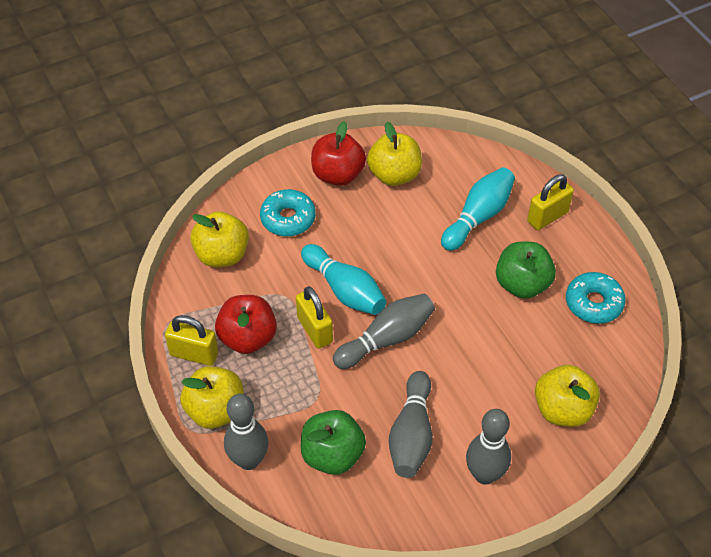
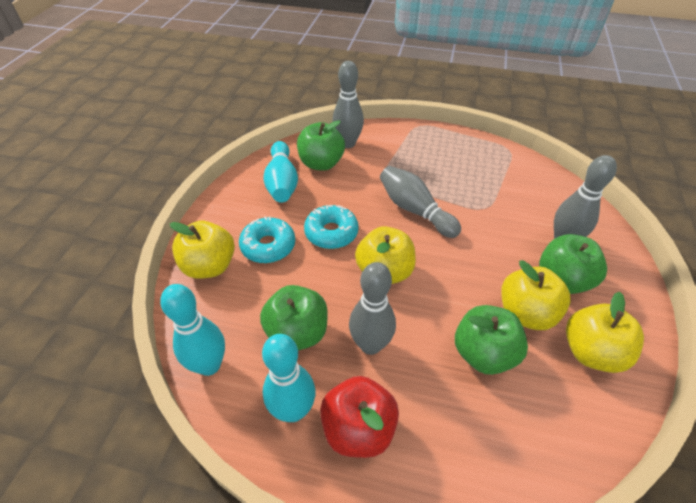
green apple: 2 -> 4
red apple: 2 -> 1
turquoise bowling pin: 2 -> 3
yellow padlock: 3 -> 0

